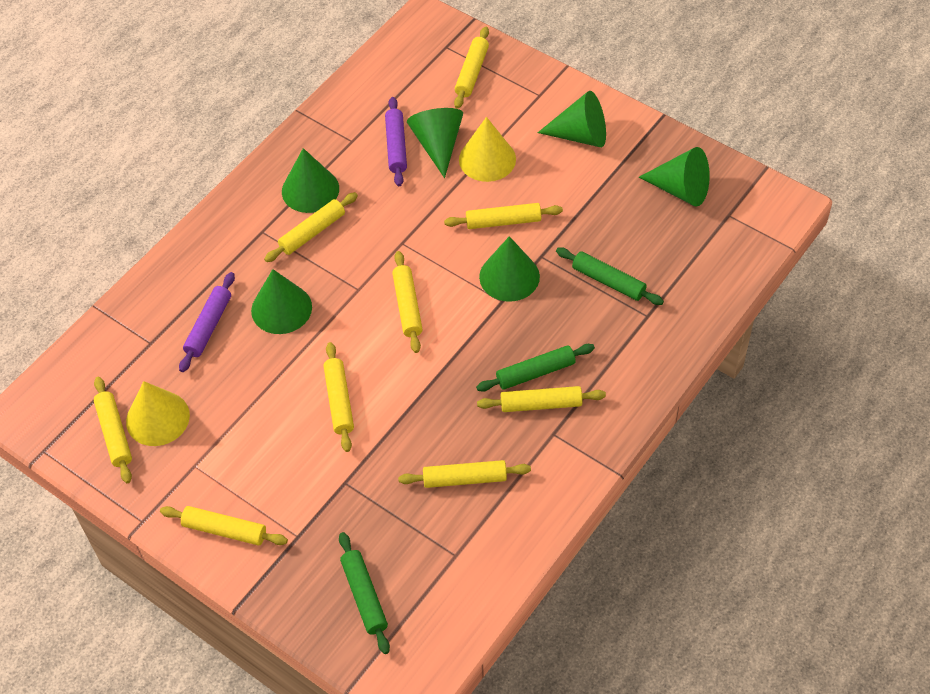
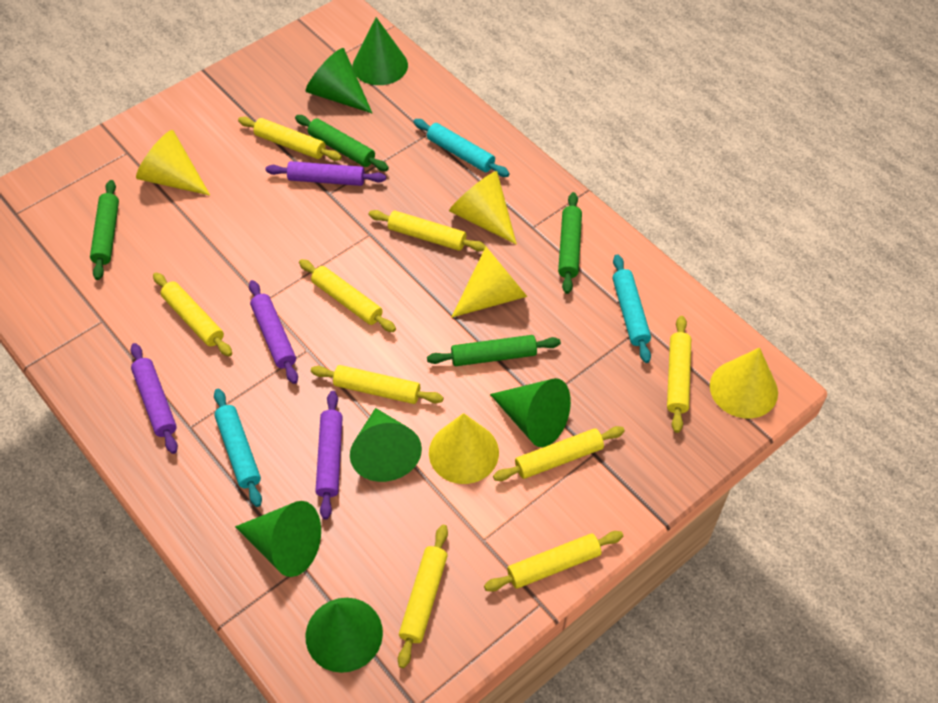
green rolling pin: 3 -> 4
purple rolling pin: 2 -> 4
turquoise rolling pin: 0 -> 3
yellow cone: 2 -> 5

